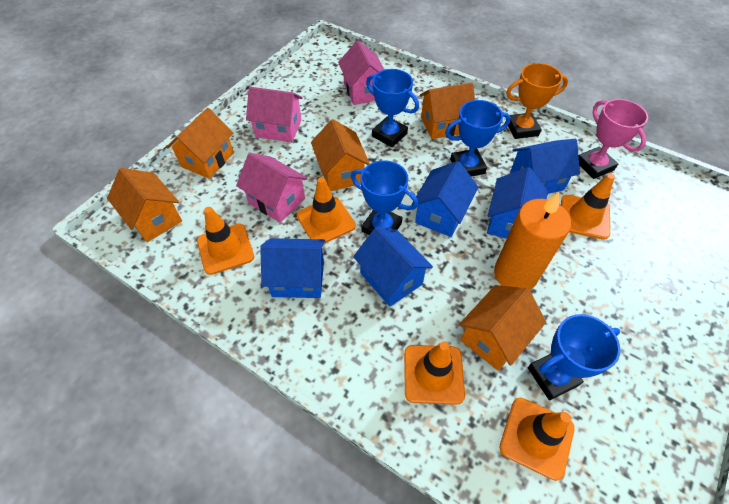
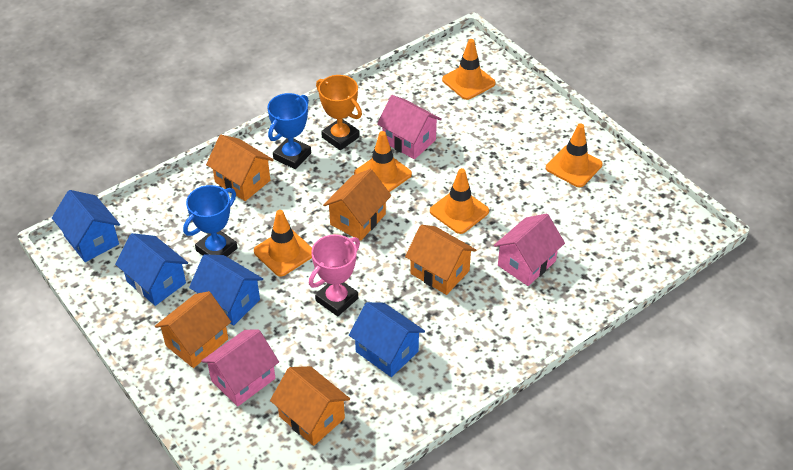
blue house: 5 -> 4
blue trophy: 4 -> 2
orange candle: 1 -> 0

